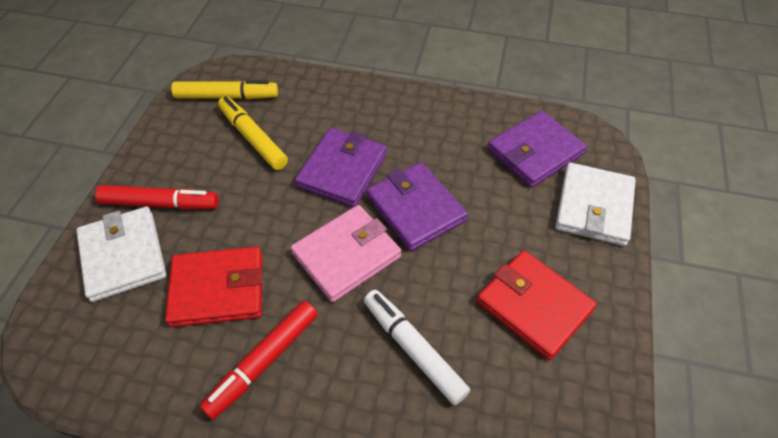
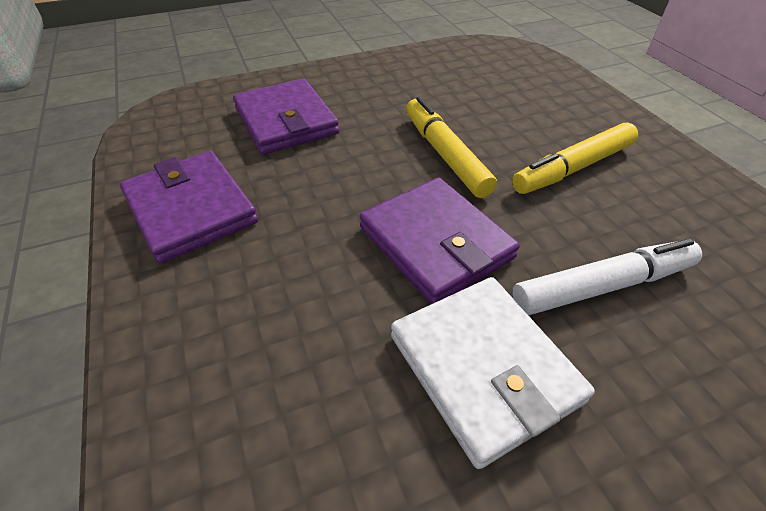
pink wallet: 1 -> 0
red marker: 2 -> 0
red wallet: 2 -> 0
white wallet: 2 -> 1

